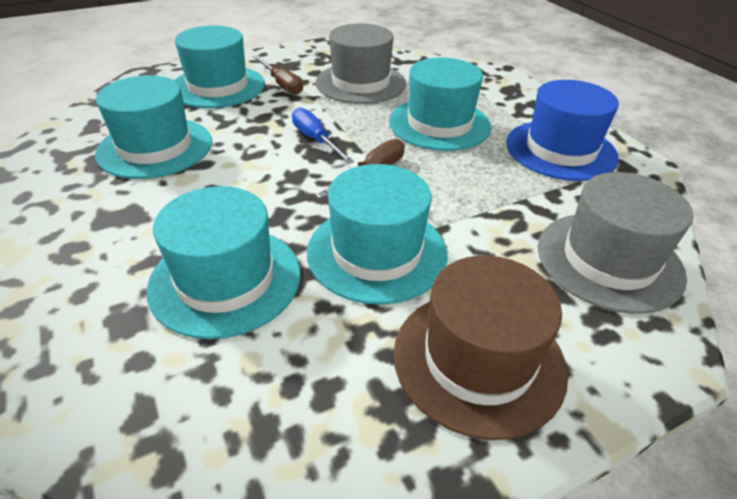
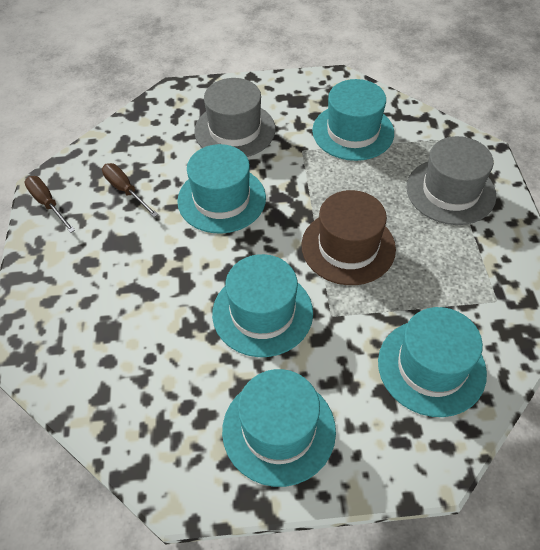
blue hat: 1 -> 0
blue screwdriver: 1 -> 0

